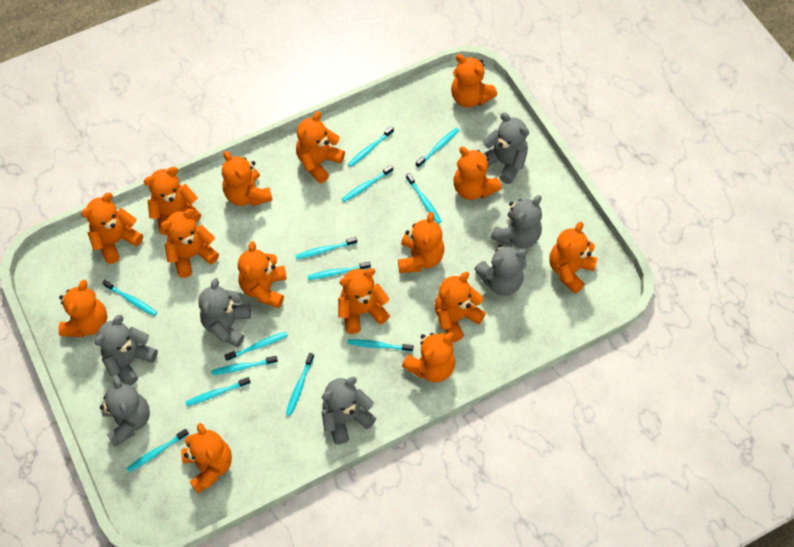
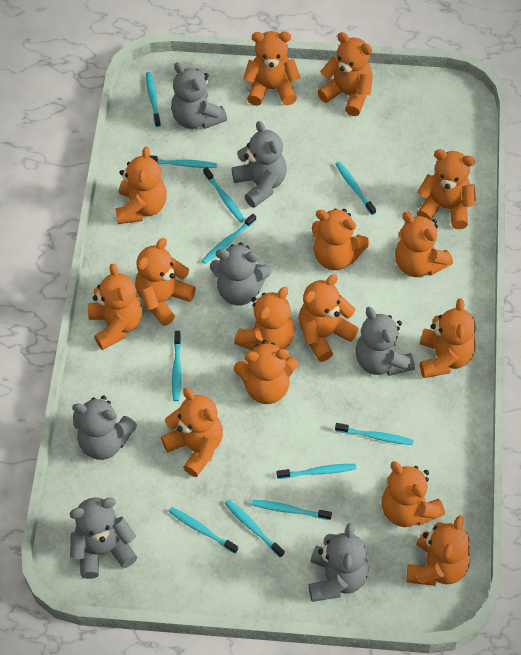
turquoise toothbrush: 13 -> 11

